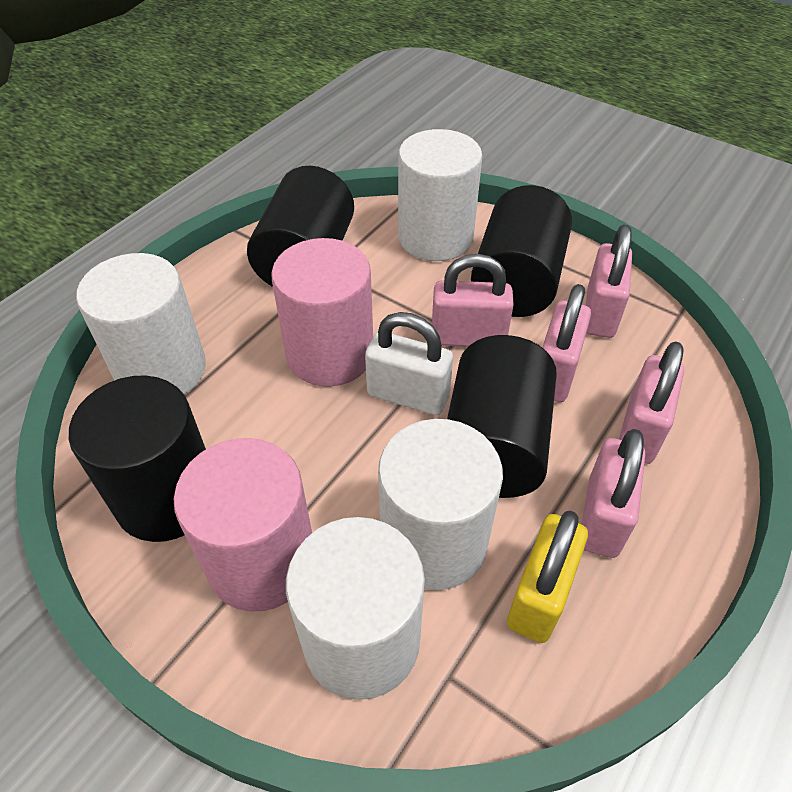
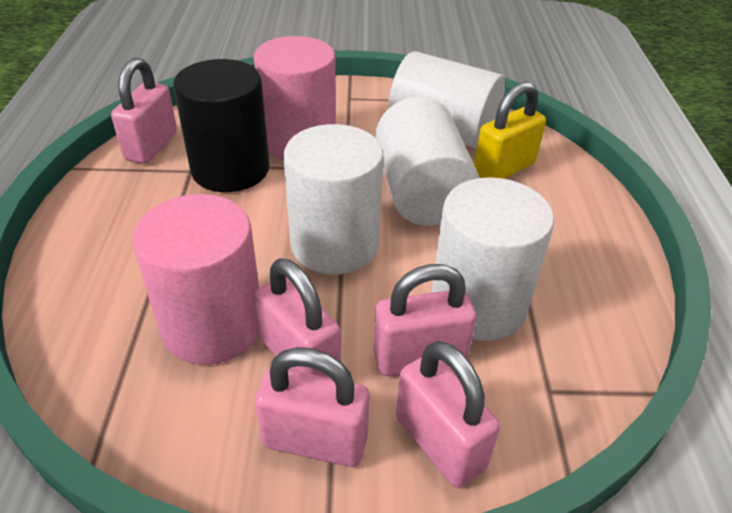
black cylinder: 4 -> 1
white padlock: 1 -> 0

